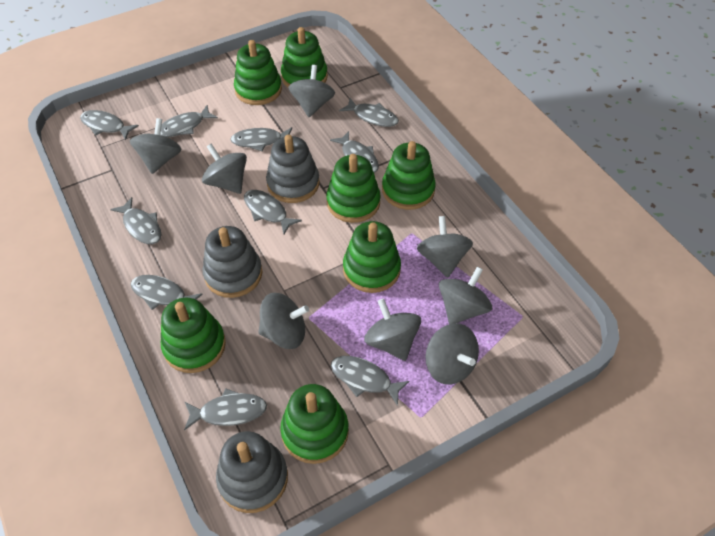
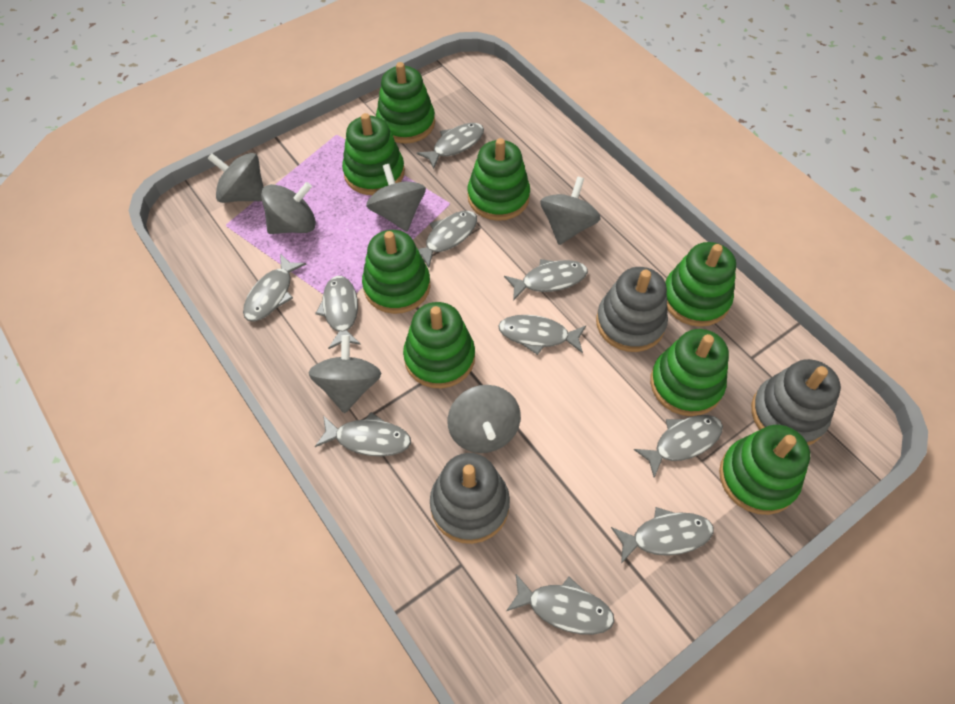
green stacking toy: 7 -> 8
grey spinning top: 8 -> 6

